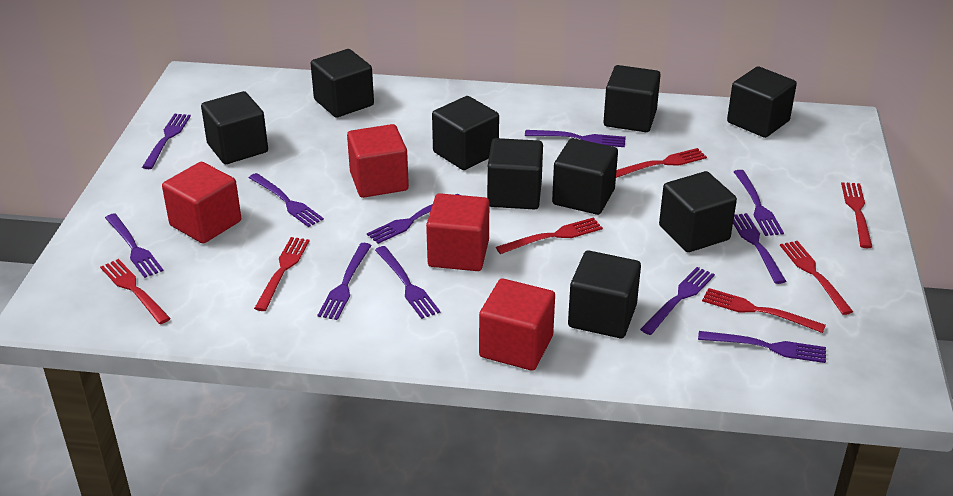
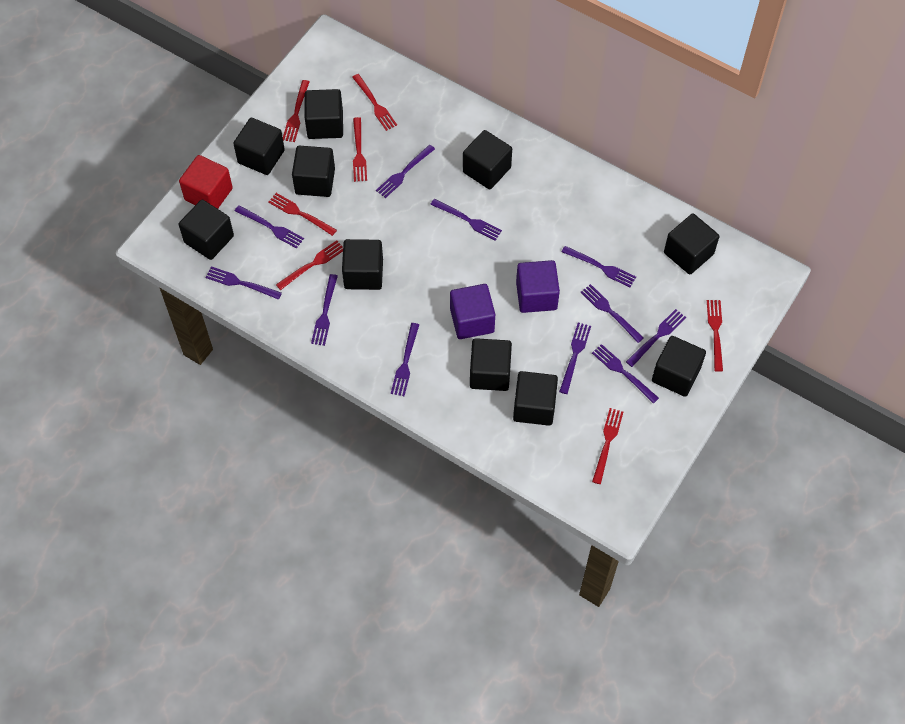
black cube: 9 -> 10
purple cube: 0 -> 2
red cube: 4 -> 1

